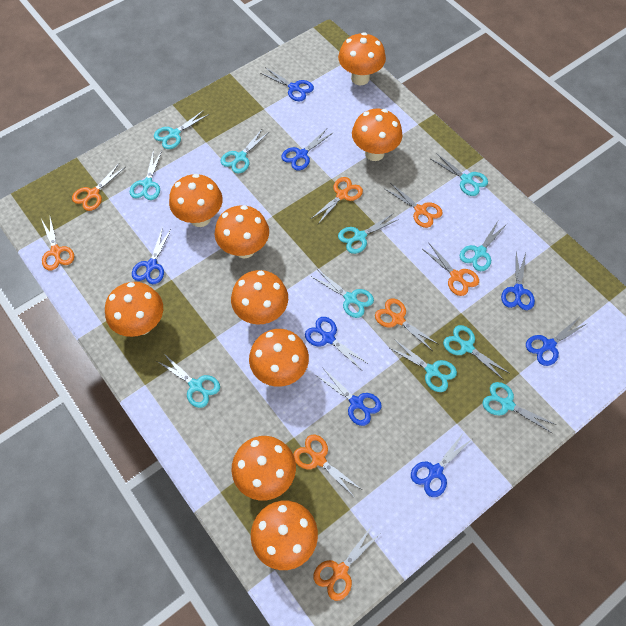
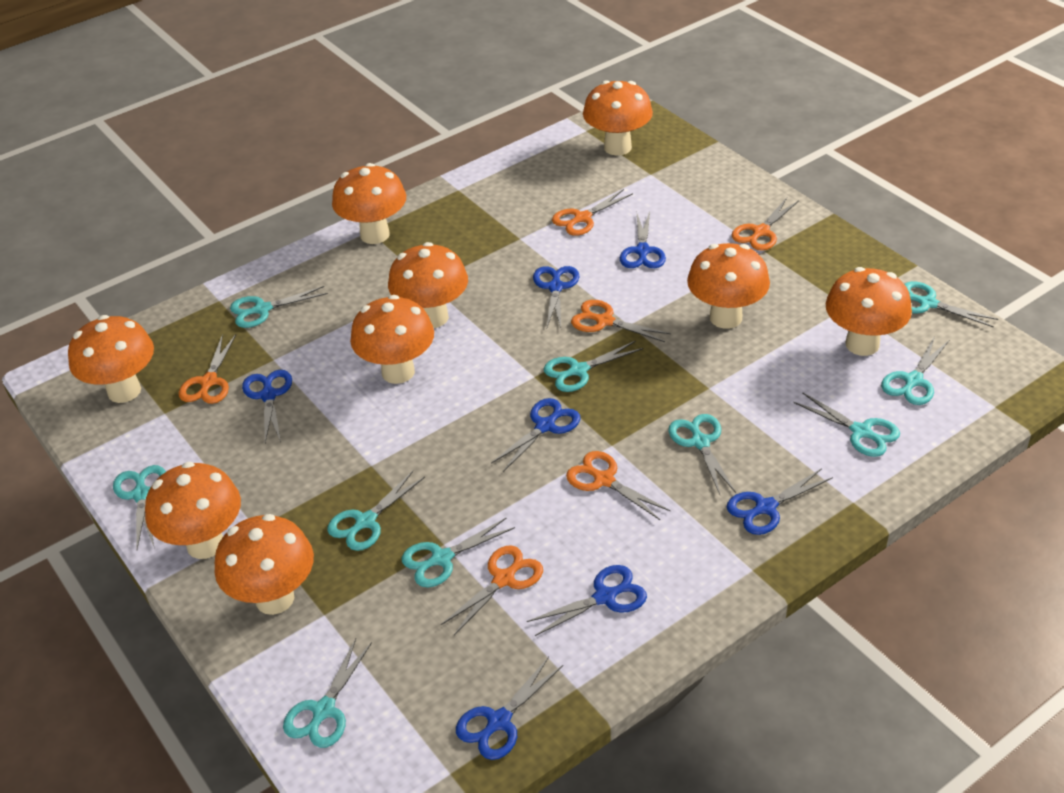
blue scissors: 8 -> 7
orange scissors: 8 -> 6
turquoise scissors: 11 -> 10

